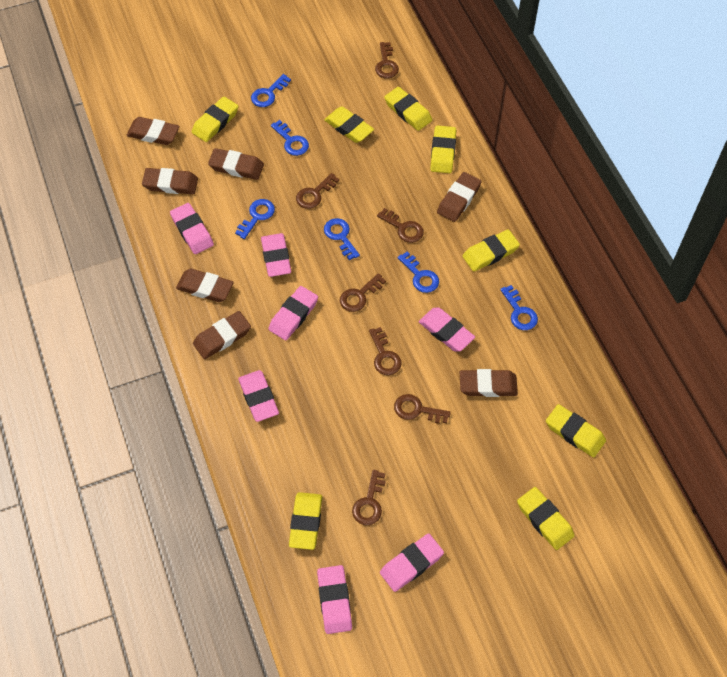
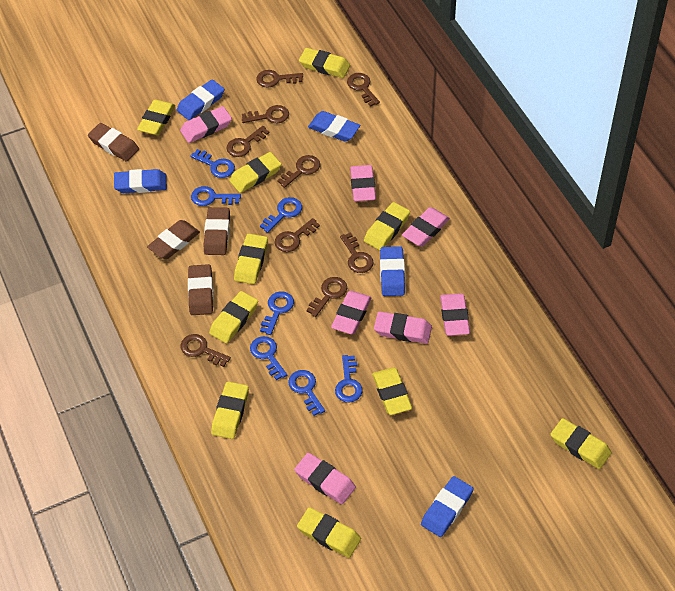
blue eraser: 0 -> 5
blue key: 6 -> 7
brown eraser: 7 -> 4
brown key: 7 -> 9
yellow eraser: 8 -> 10

